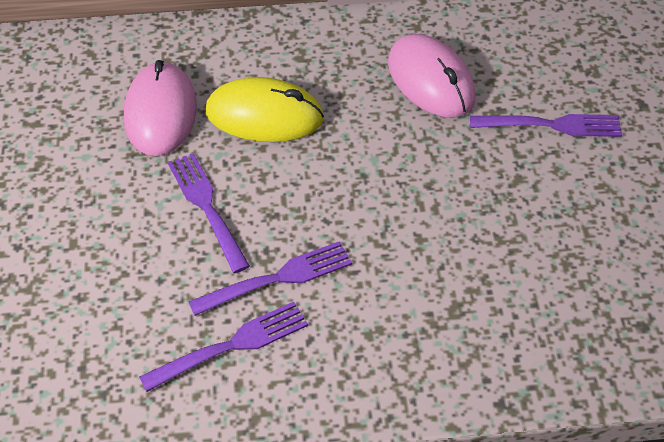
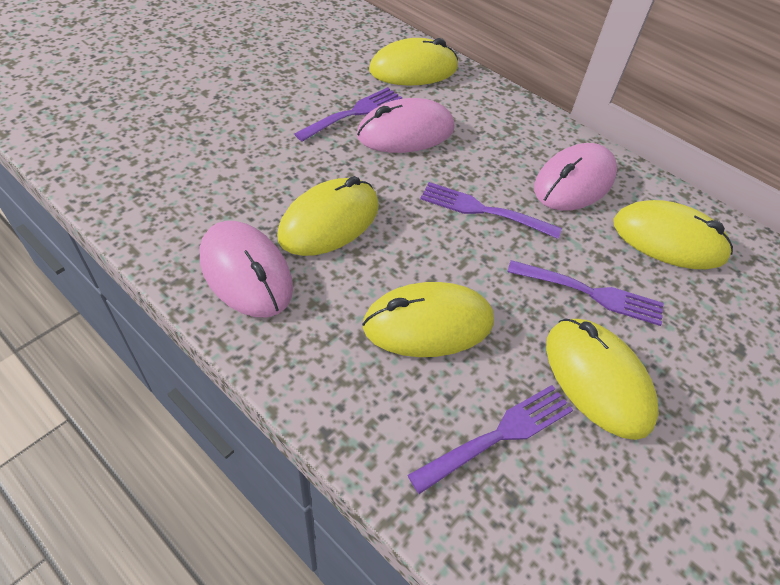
pink mouse: 2 -> 3
yellow mouse: 1 -> 5

